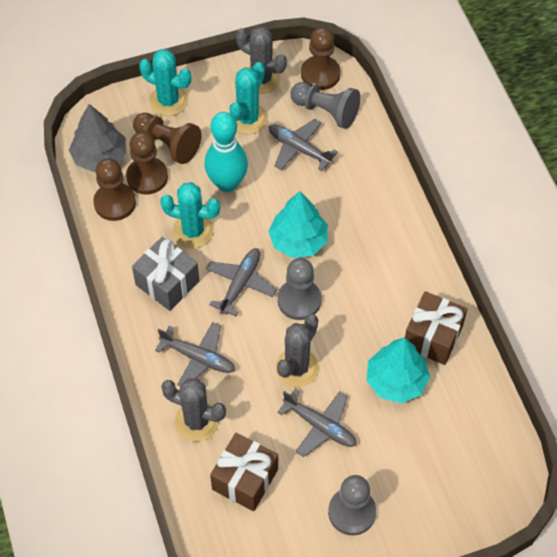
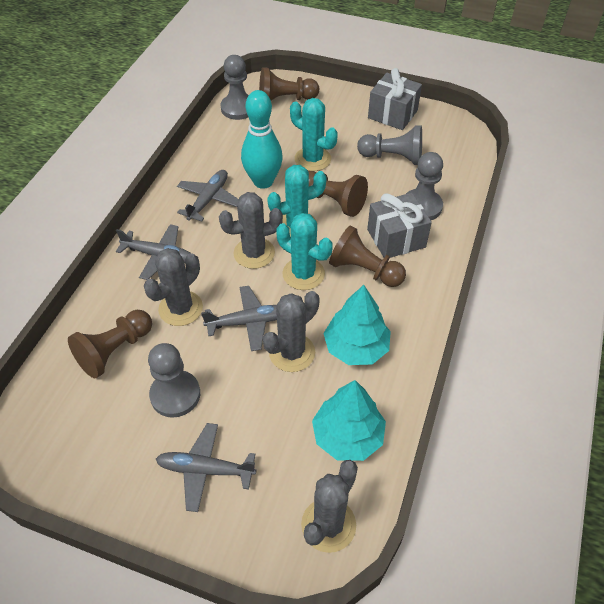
brown gift: 2 -> 0
grey cactus: 3 -> 4
grey gift: 1 -> 2
grey pawn: 3 -> 4
grey tree: 1 -> 0

